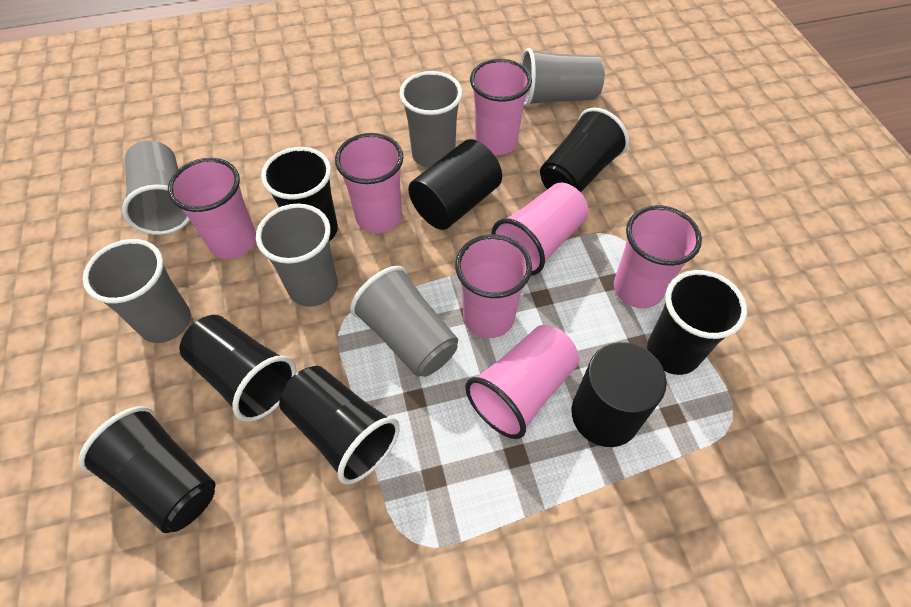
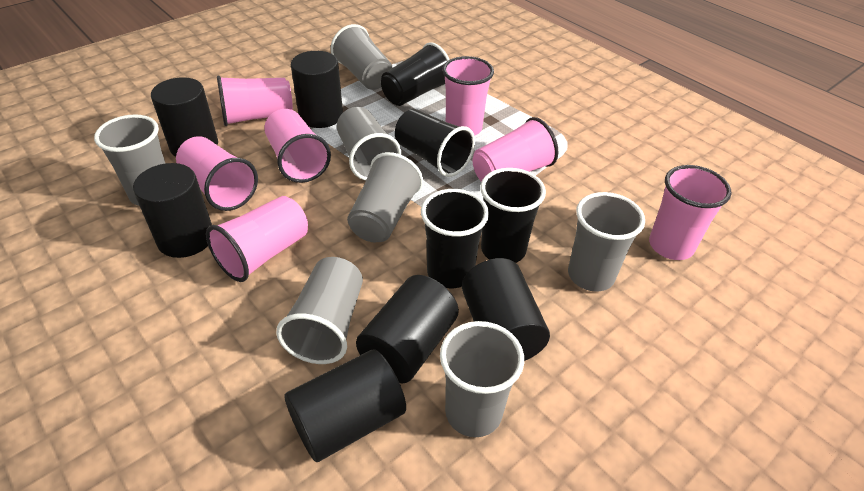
black cup: 6 -> 4
black cylinder: 2 -> 6
grey cup: 6 -> 7

